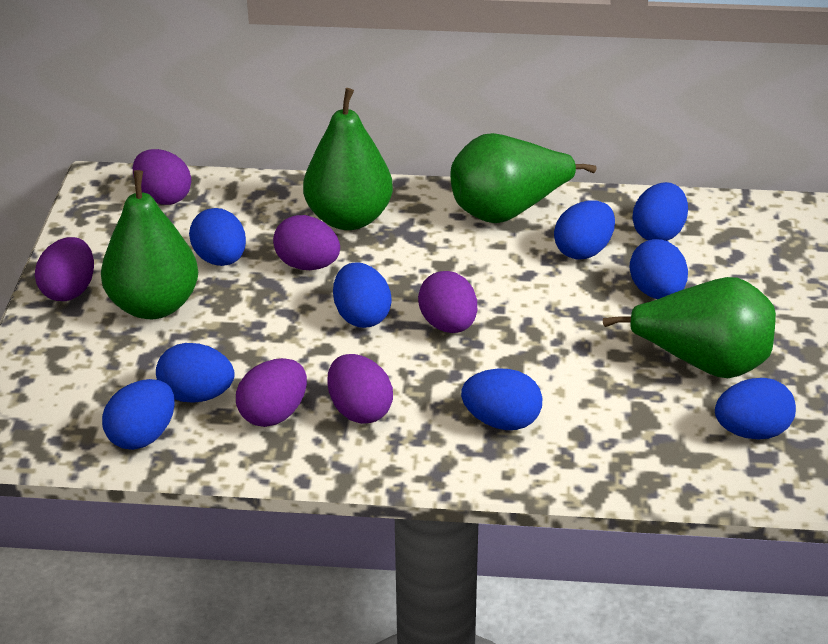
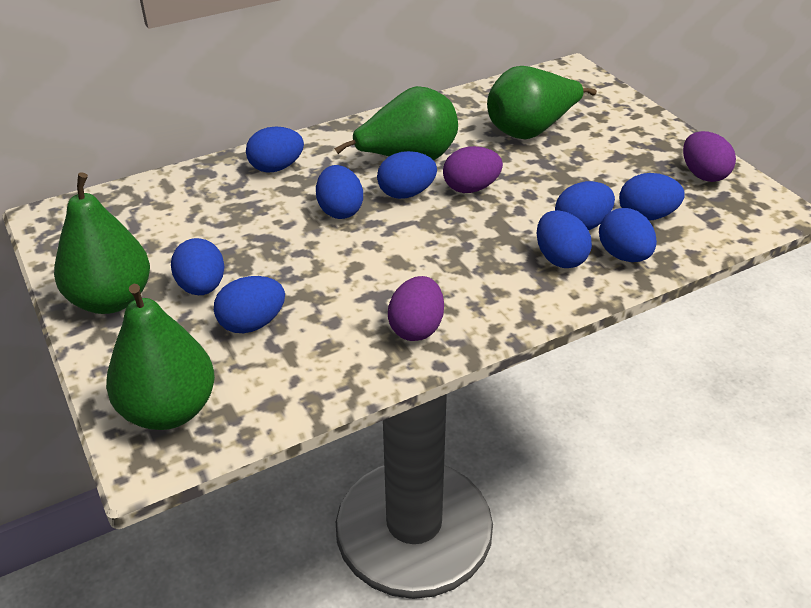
purple egg: 6 -> 3

